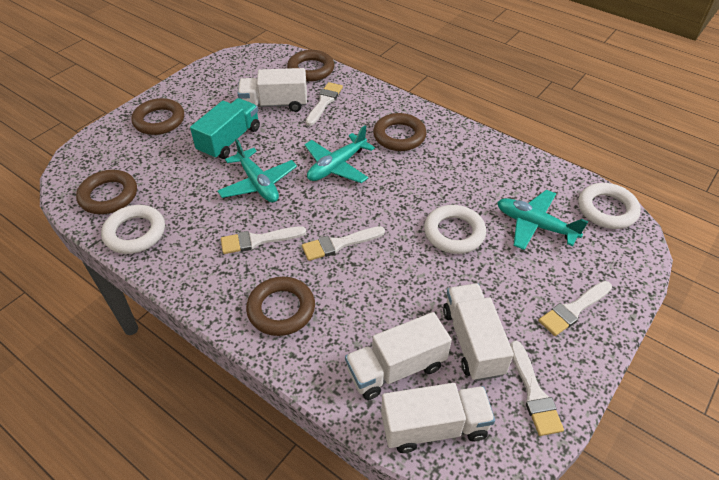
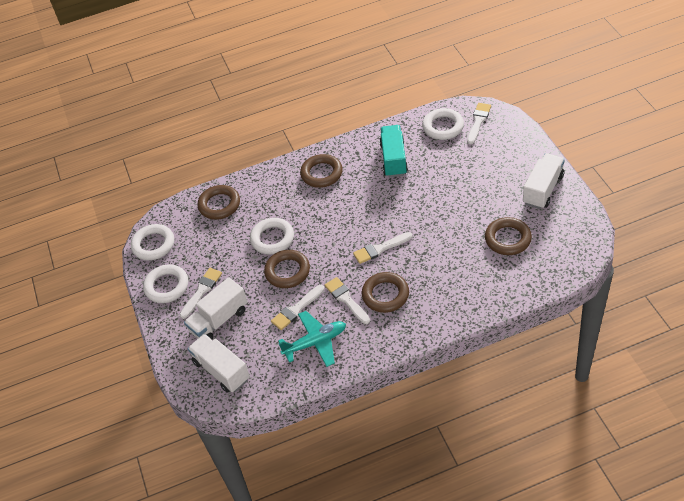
turquoise plane: 3 -> 1
white ring: 3 -> 4
white truck: 4 -> 3

